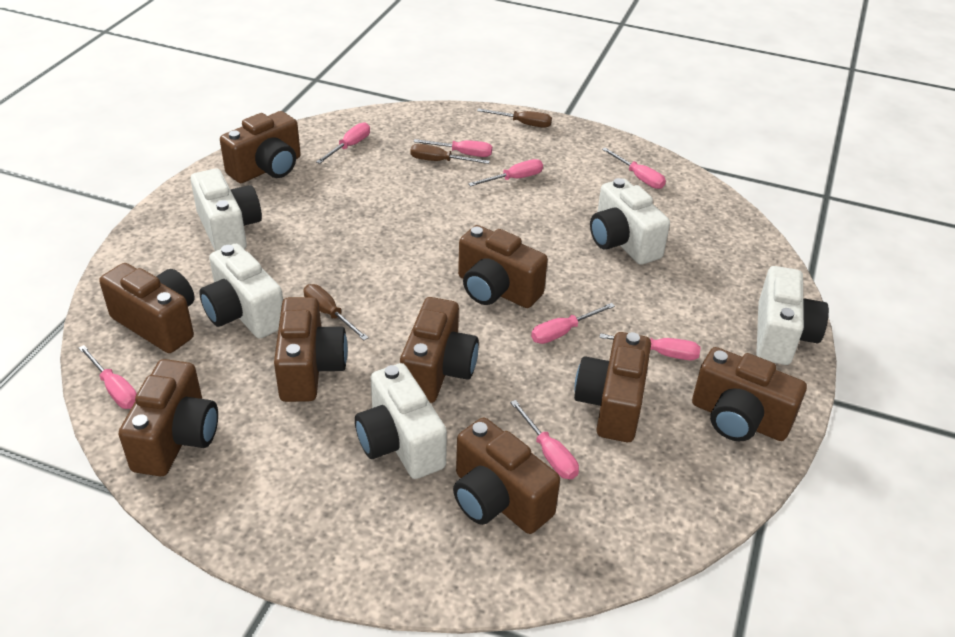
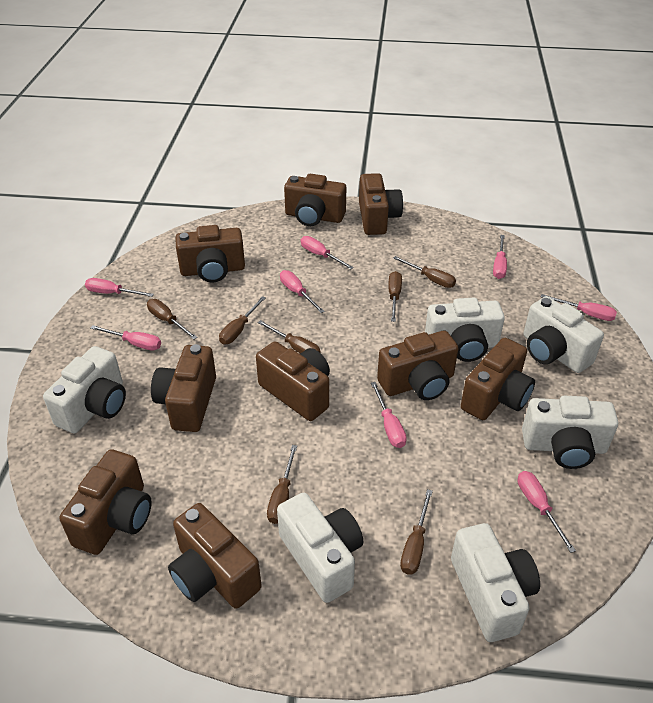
brown screwdriver: 3 -> 7
white camera: 5 -> 6

